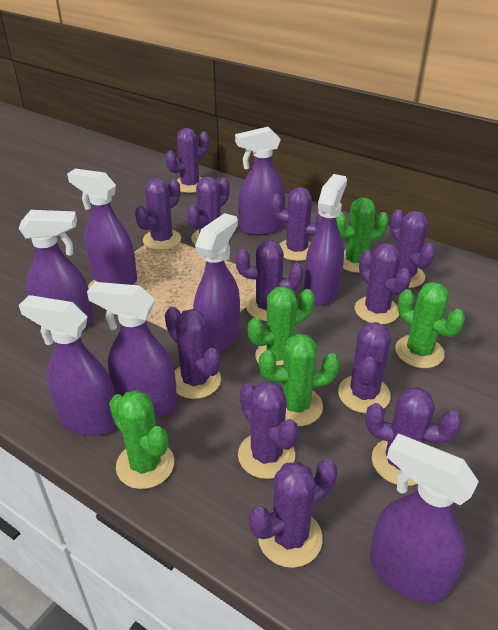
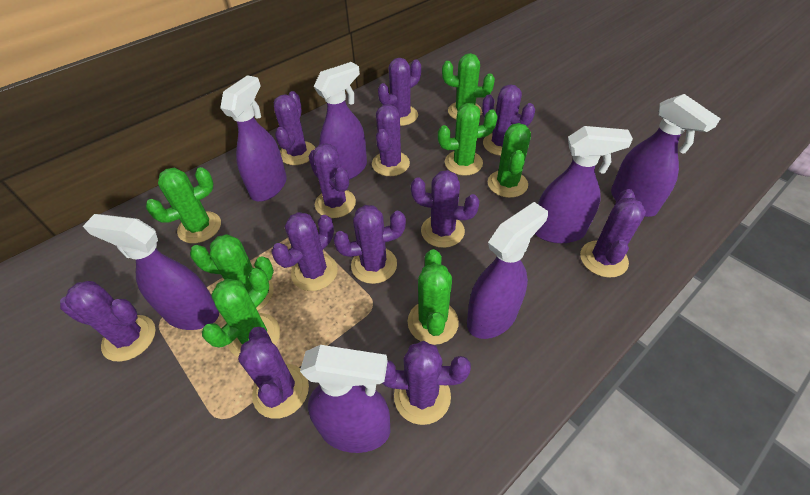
green cactus: 5 -> 7
purple spray bottle: 8 -> 7

